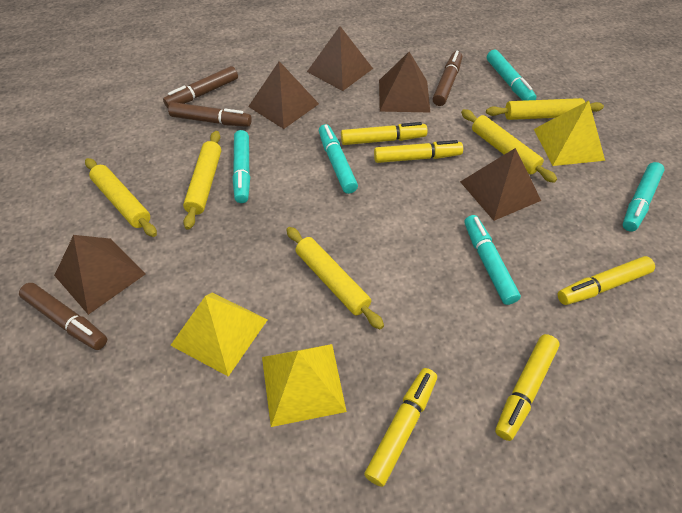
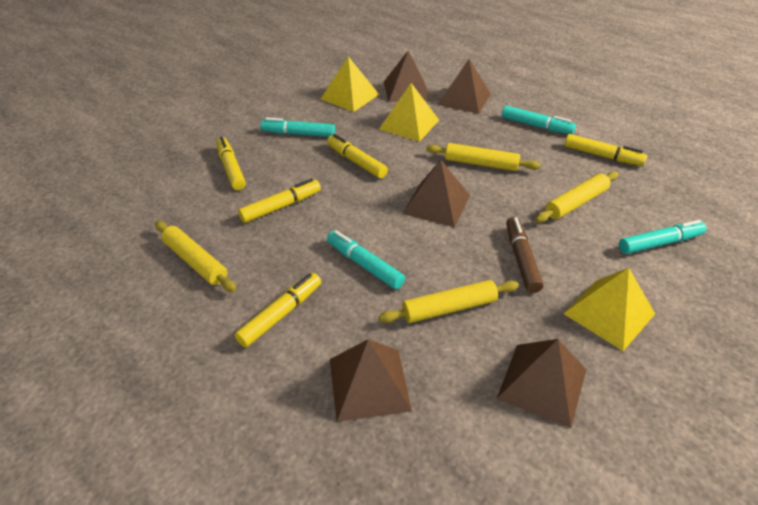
brown marker: 4 -> 1
turquoise marker: 5 -> 4
yellow rolling pin: 5 -> 4

